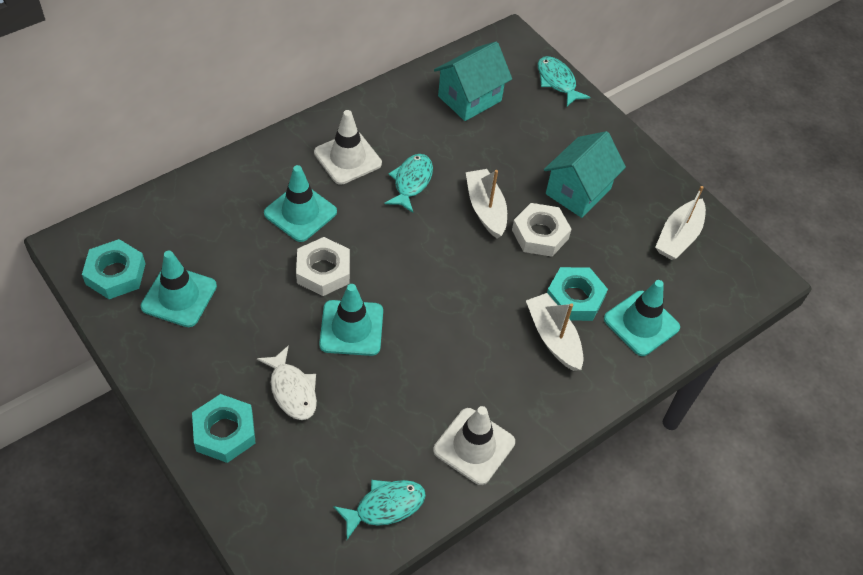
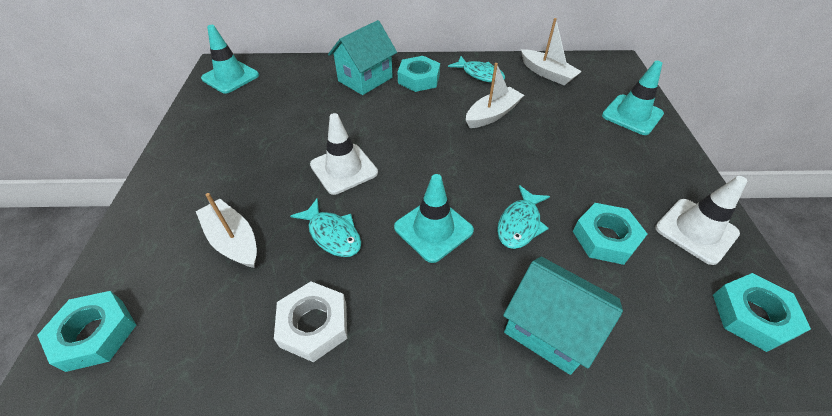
turquoise nut: 3 -> 4
turquoise traffic cone: 4 -> 3
white fish: 1 -> 0
white nut: 2 -> 1

